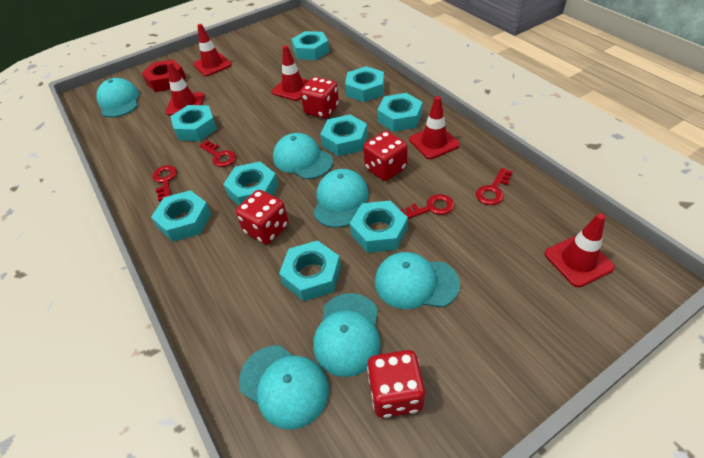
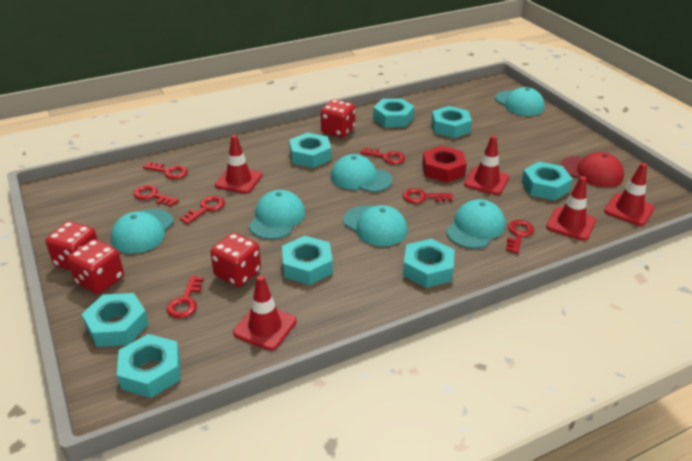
red cap: 0 -> 1
red key: 4 -> 7
turquoise nut: 9 -> 8

